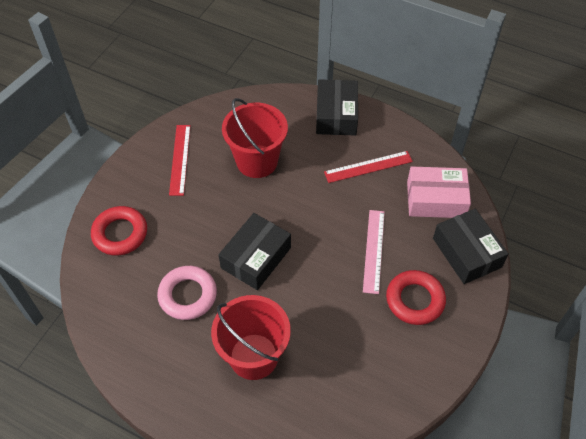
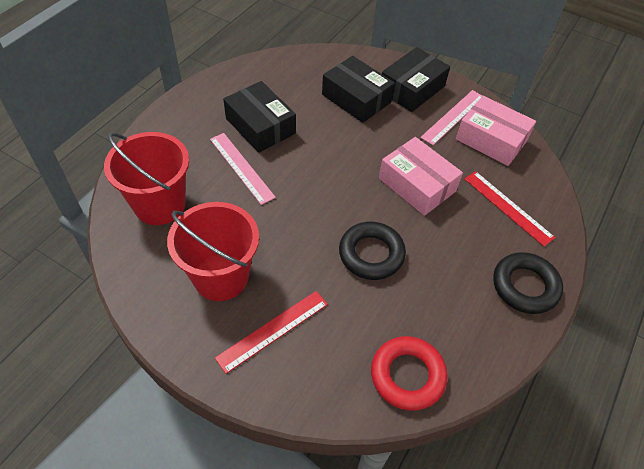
black ring: 0 -> 2
pink box: 1 -> 2
pink ring: 1 -> 0
pink ruler: 1 -> 2
red ring: 2 -> 1

